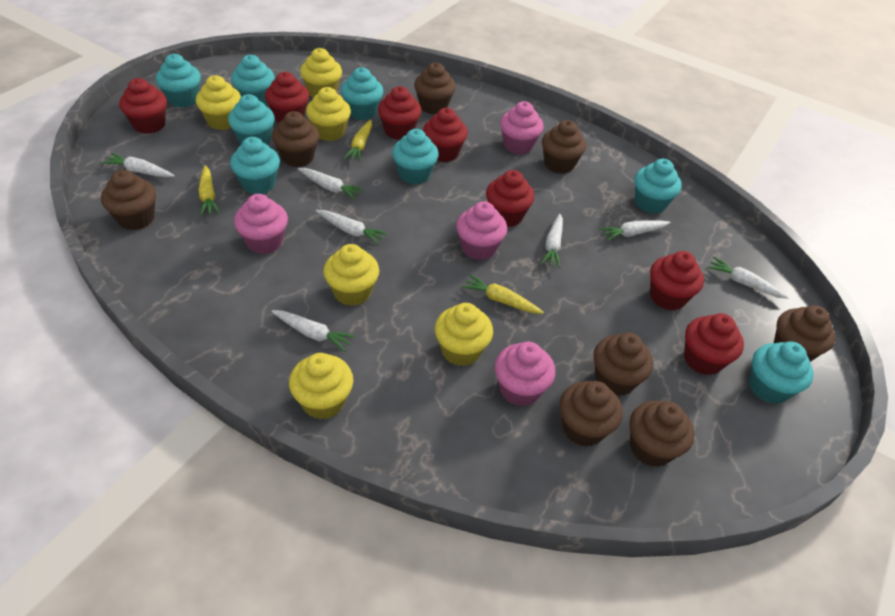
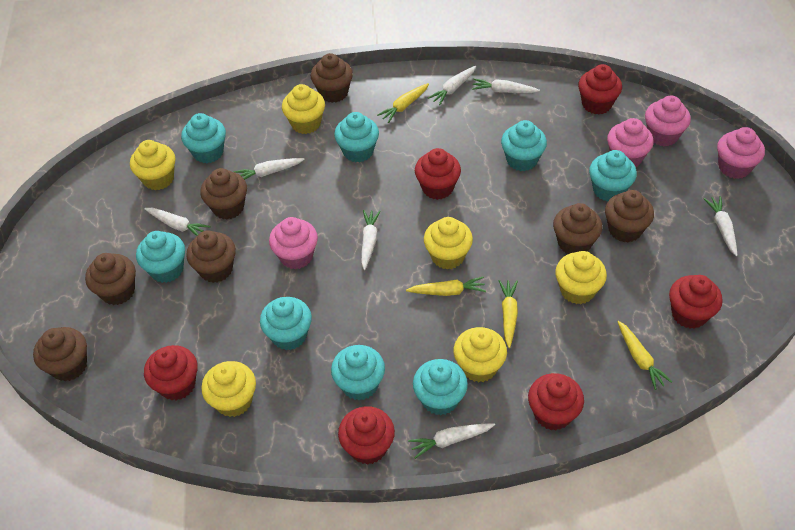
brown cupcake: 8 -> 7
red cupcake: 7 -> 6
yellow carrot: 3 -> 4

